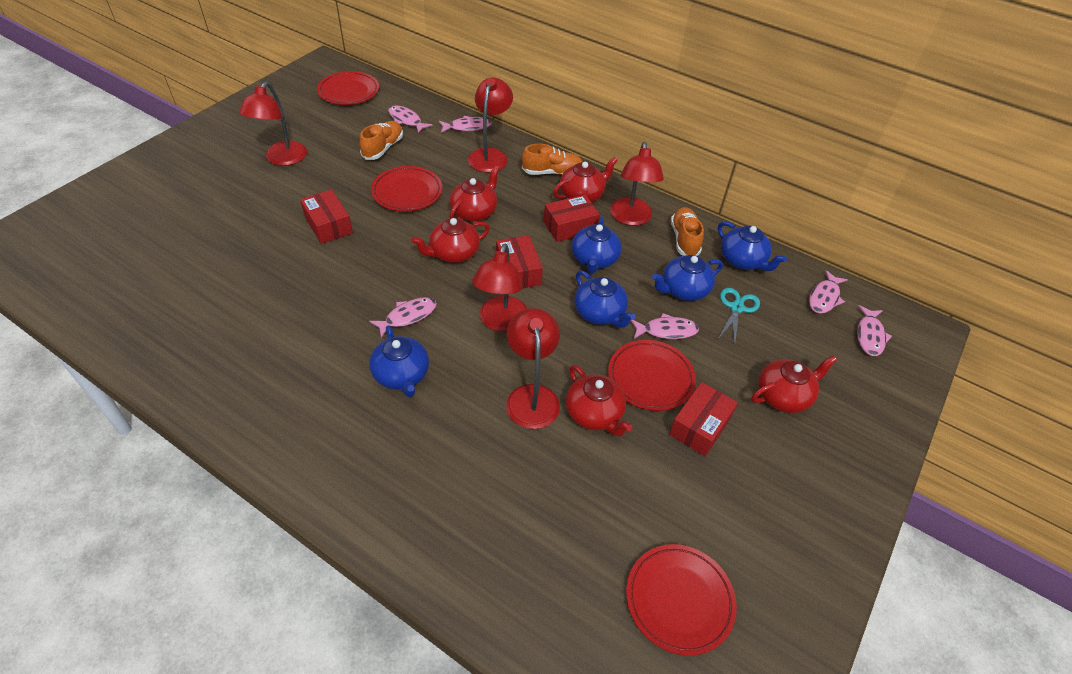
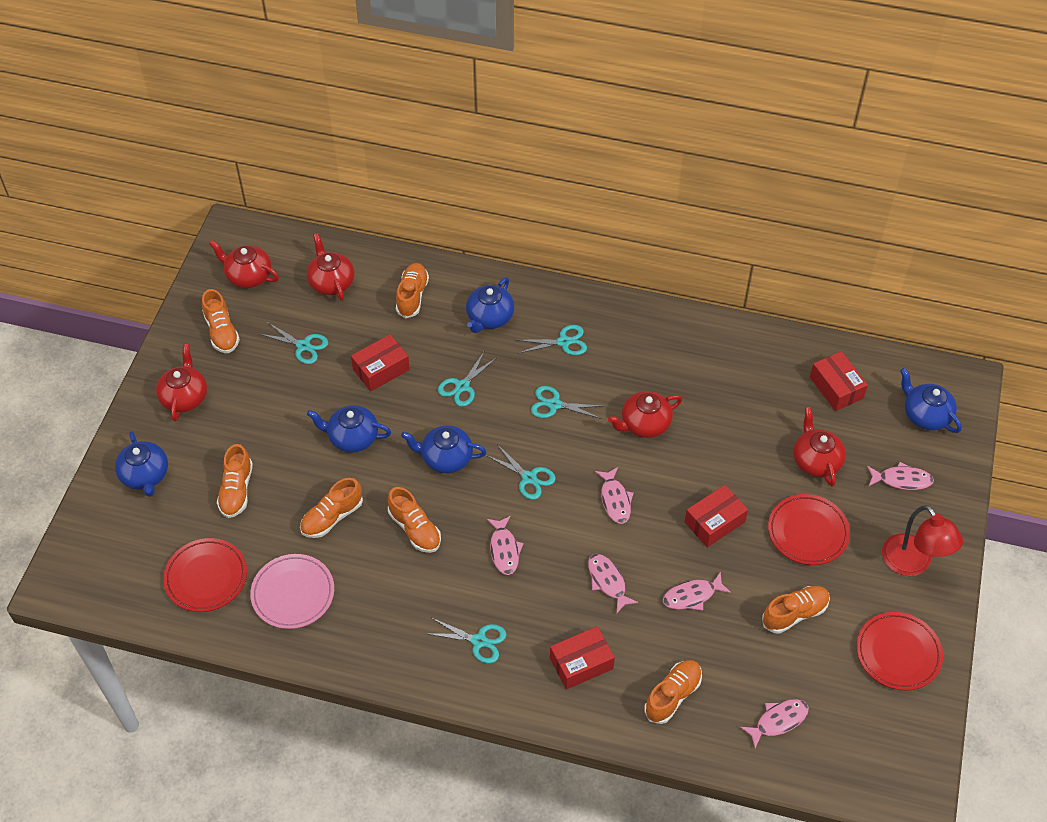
orange shoe: 3 -> 7
pink plate: 0 -> 1
red lamp: 5 -> 1
red plate: 4 -> 3
turquoise scissors: 1 -> 6

